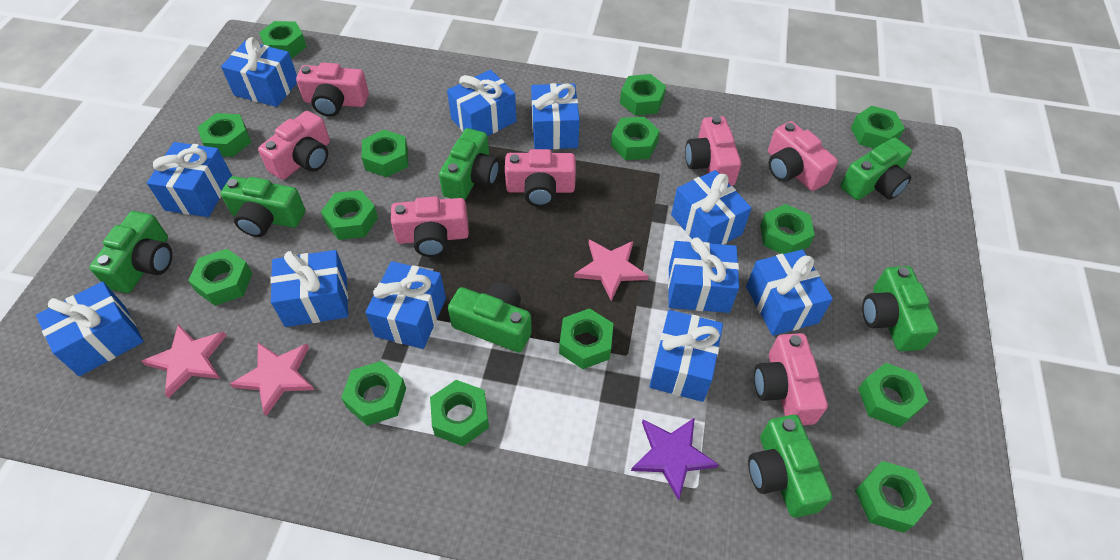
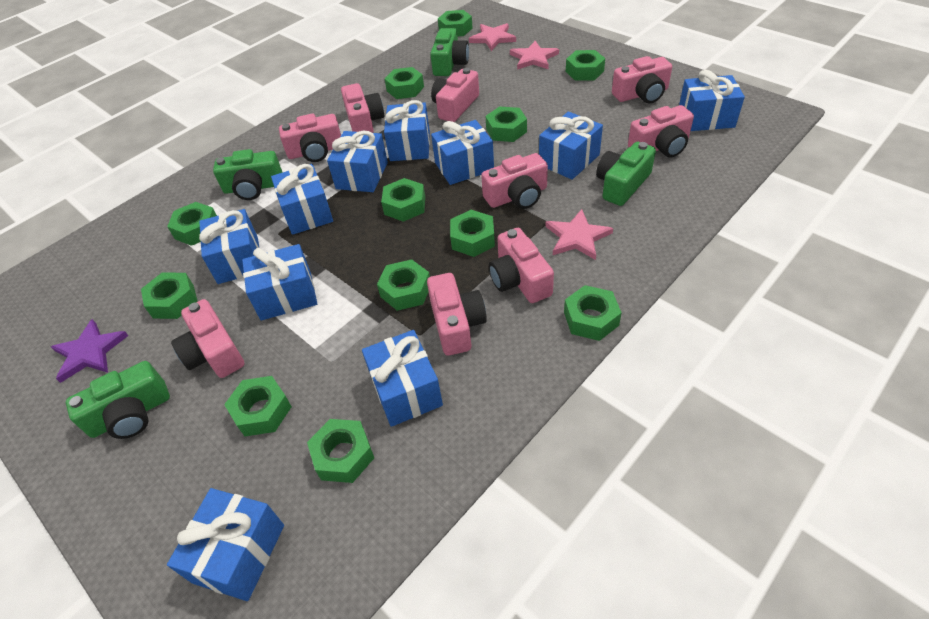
blue gift: 11 -> 10
green camera: 7 -> 4
green nut: 14 -> 12
pink camera: 7 -> 9

